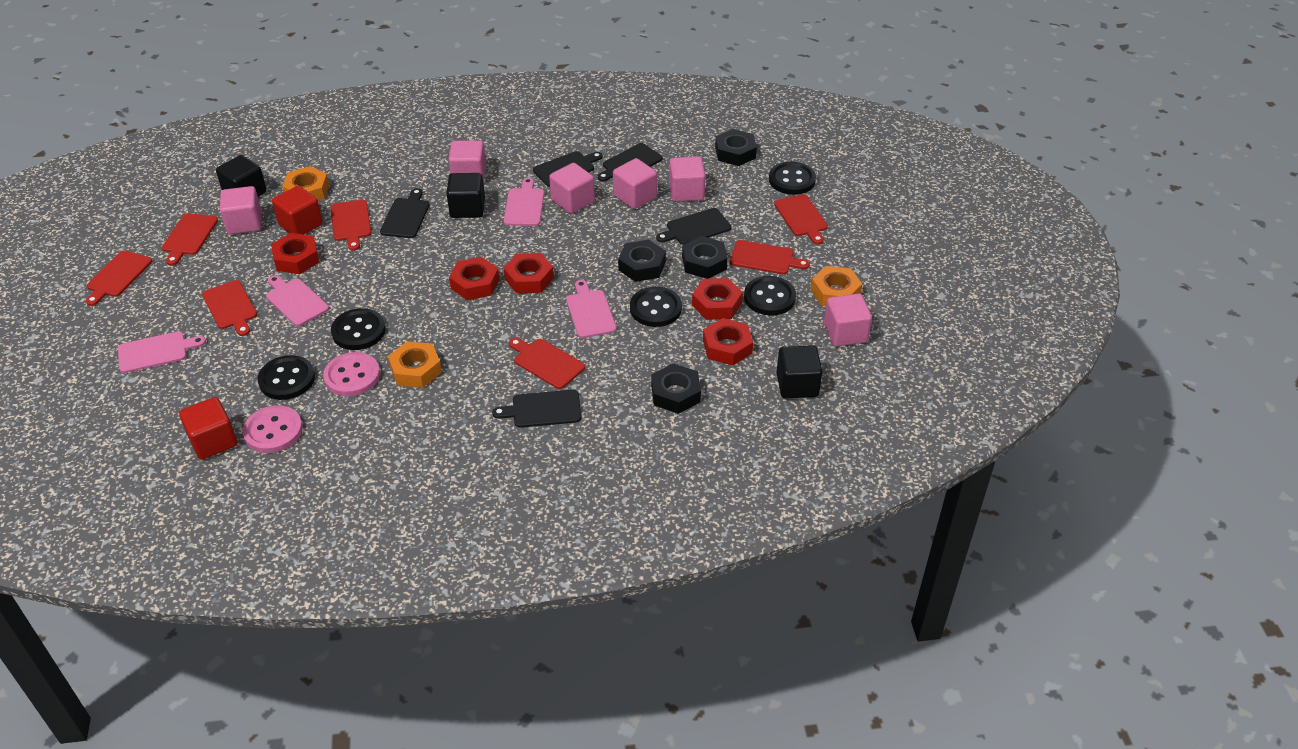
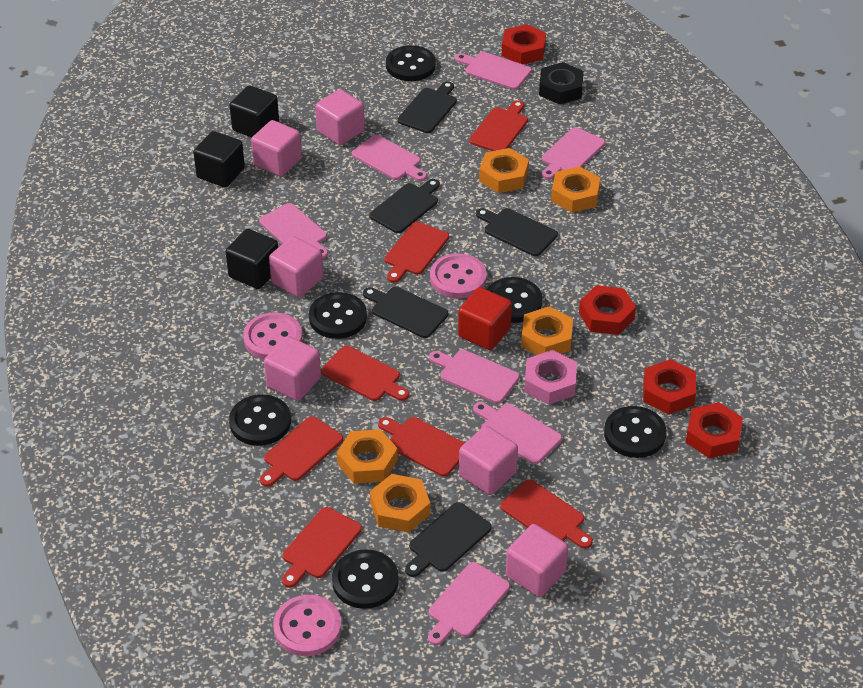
black button: 5 -> 6
black nut: 4 -> 1
orange nut: 3 -> 5
pink button: 2 -> 3
pink cutting board: 4 -> 7
pink nut: 0 -> 1
red cube: 2 -> 1
red nut: 5 -> 4

